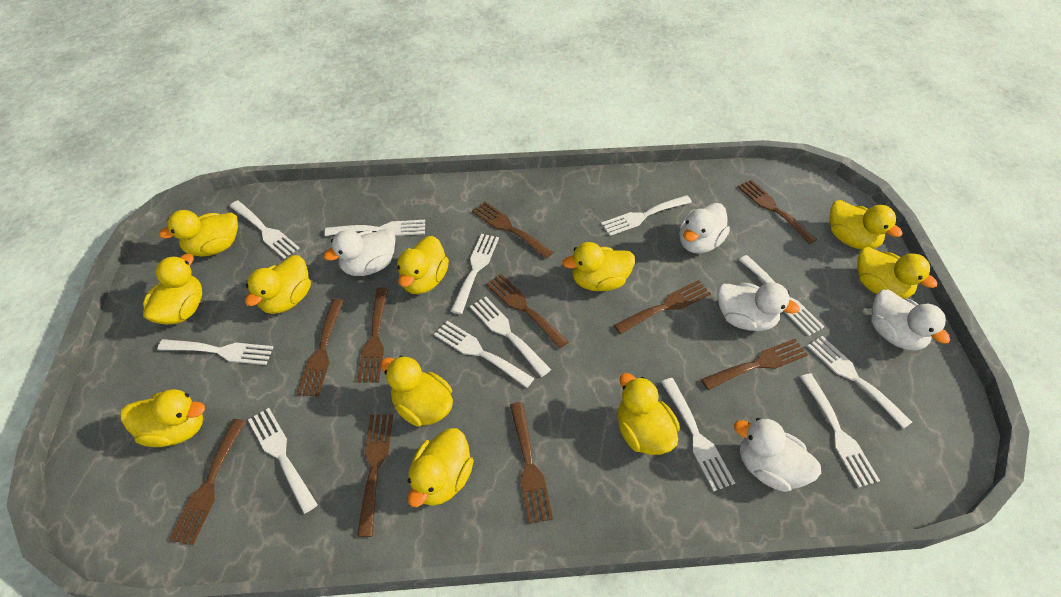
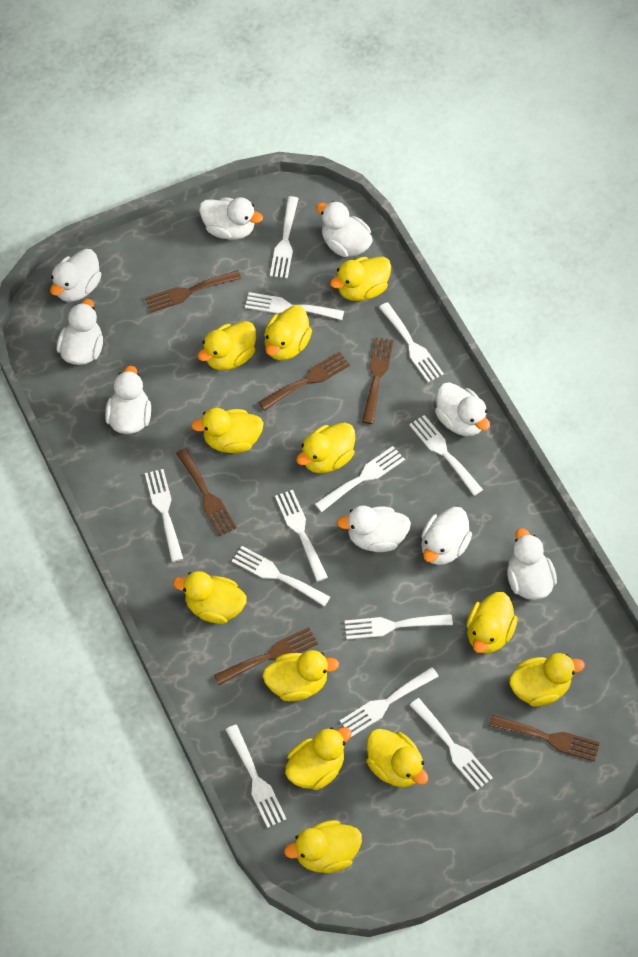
brown fork: 10 -> 6
white duck: 5 -> 9
yellow duck: 11 -> 12

